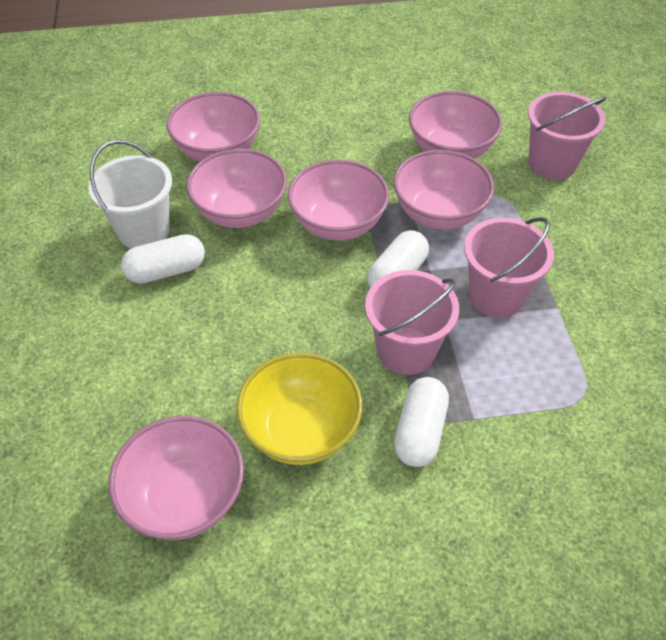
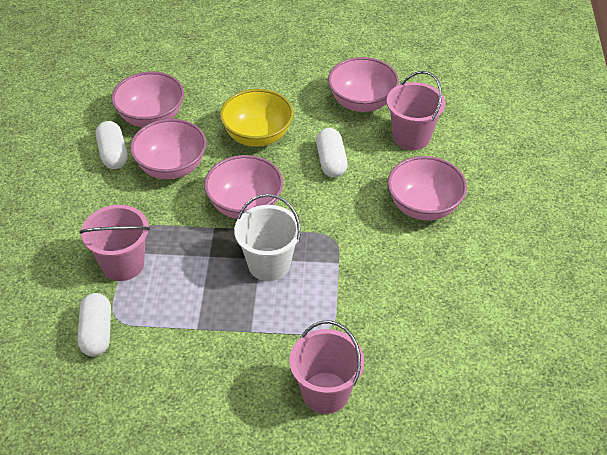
pink bowl: 6 -> 5

